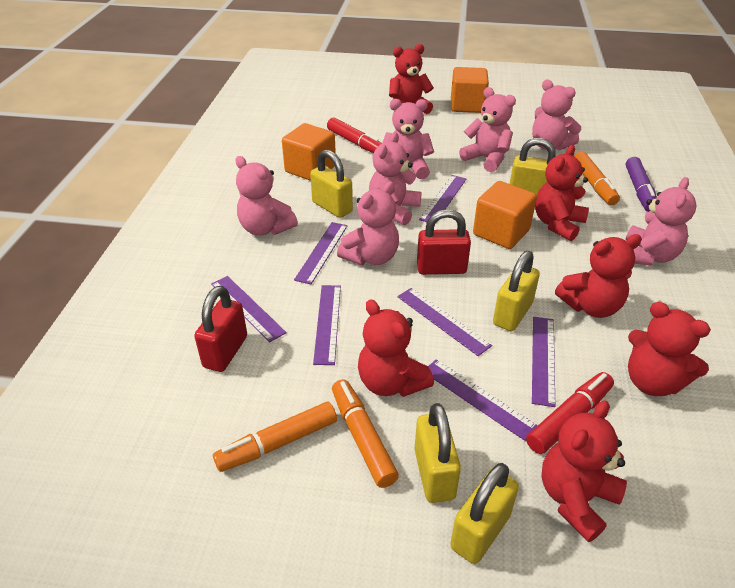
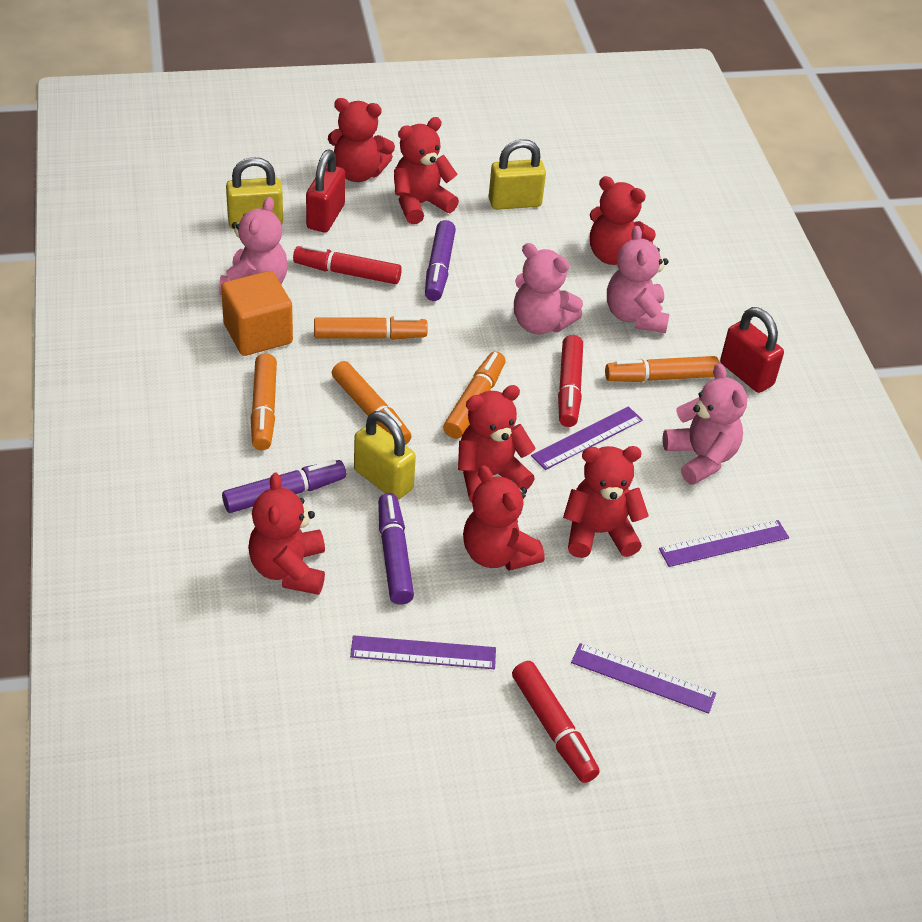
orange cube: 3 -> 1
orange marker: 3 -> 5
pink teddy bear: 7 -> 4
purple marker: 1 -> 3
purple ruler: 7 -> 4
red marker: 2 -> 3
red teddy bear: 6 -> 7
yellow padlock: 5 -> 3

